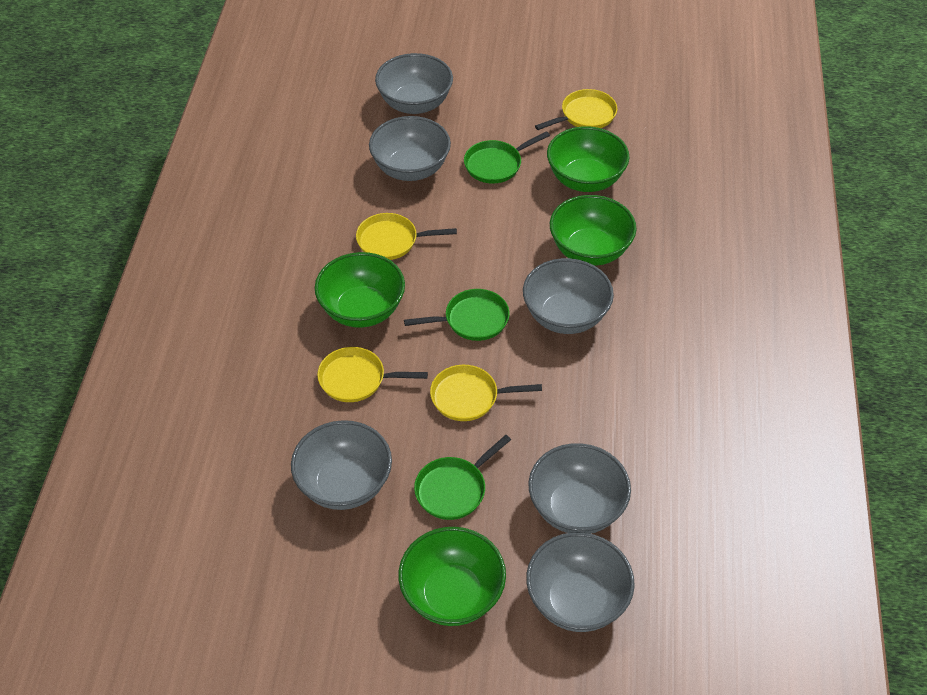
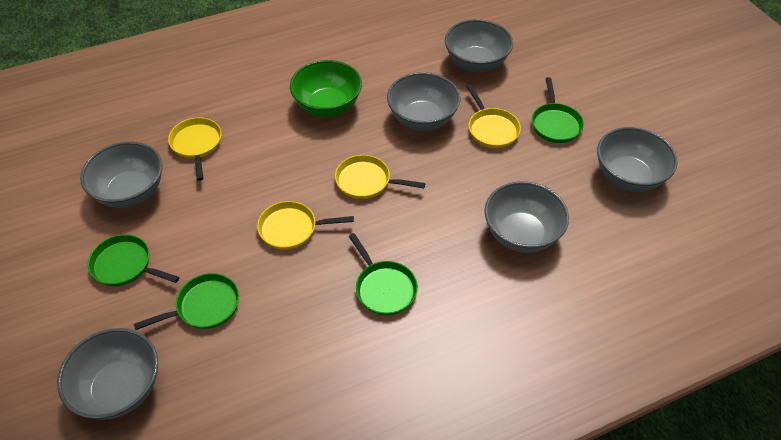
green bowl: 4 -> 1
green pan: 3 -> 4

